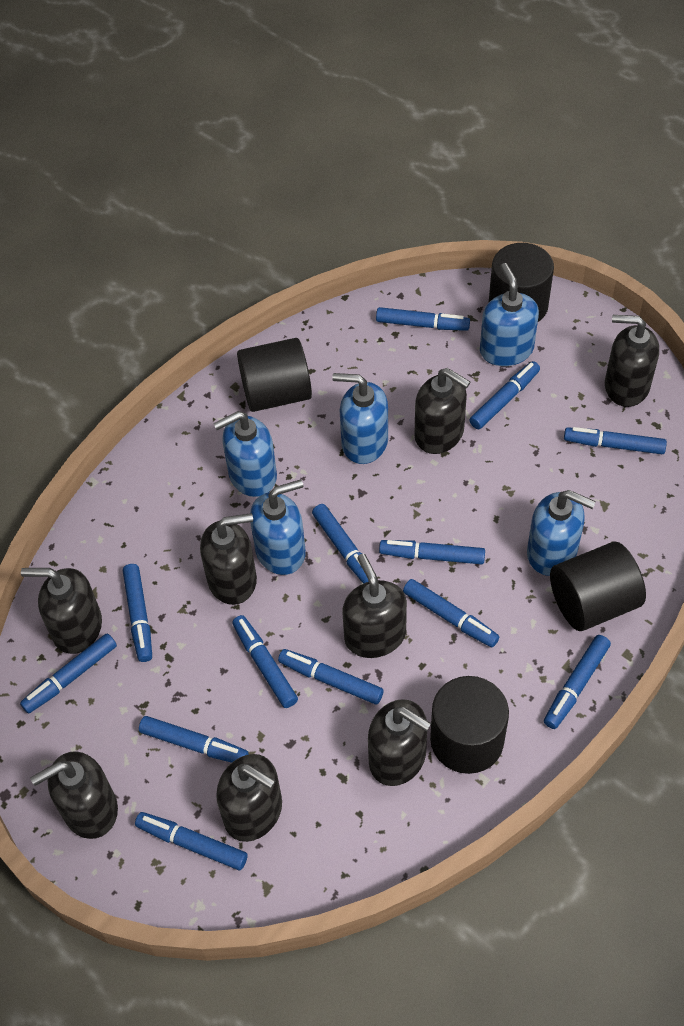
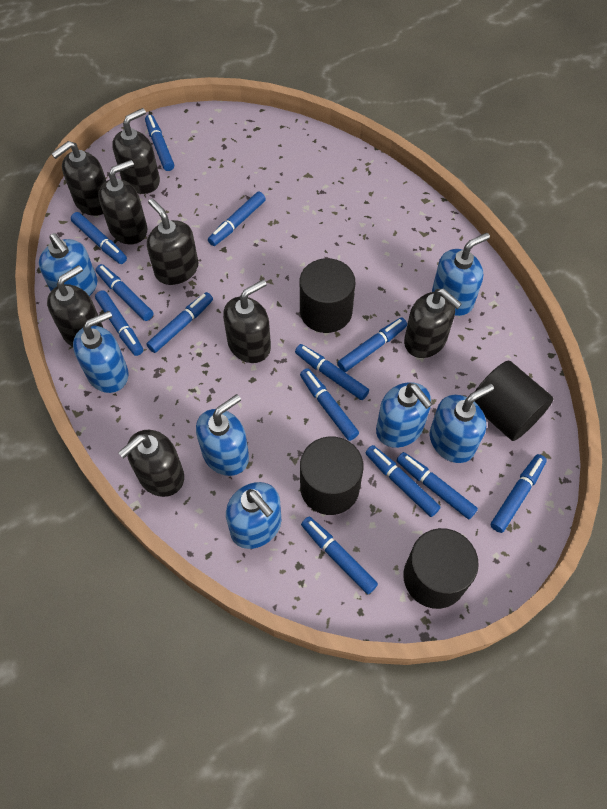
blue soap dispenser: 5 -> 7

